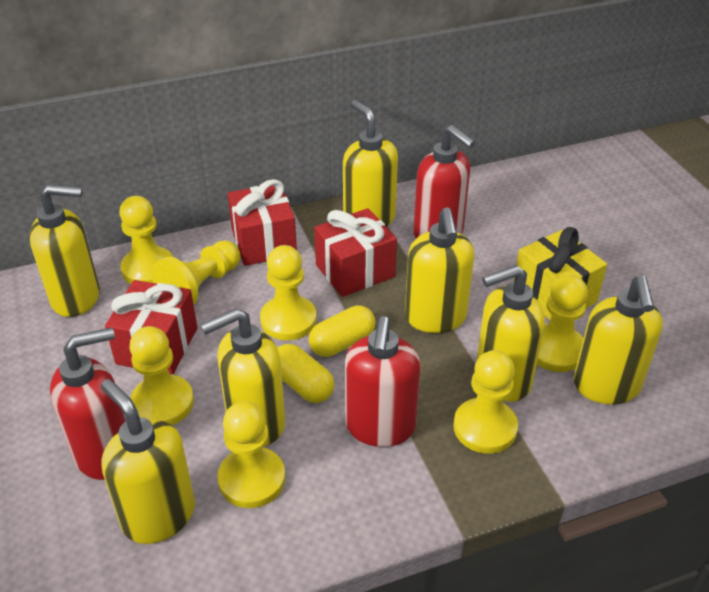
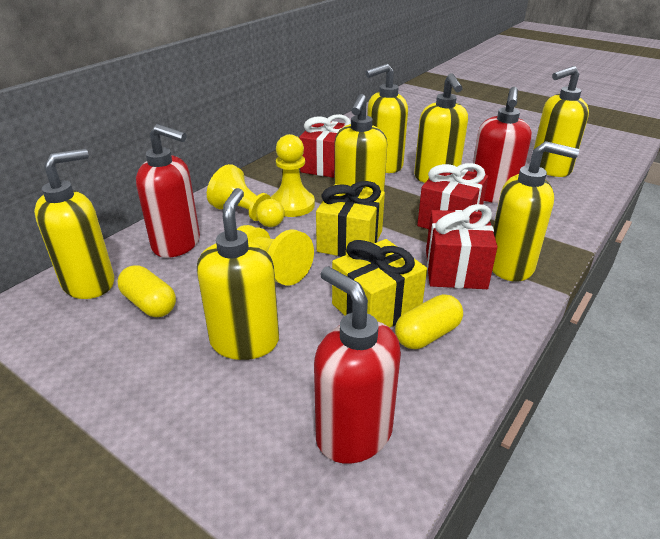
yellow gift: 1 -> 2
yellow pawn: 7 -> 3

